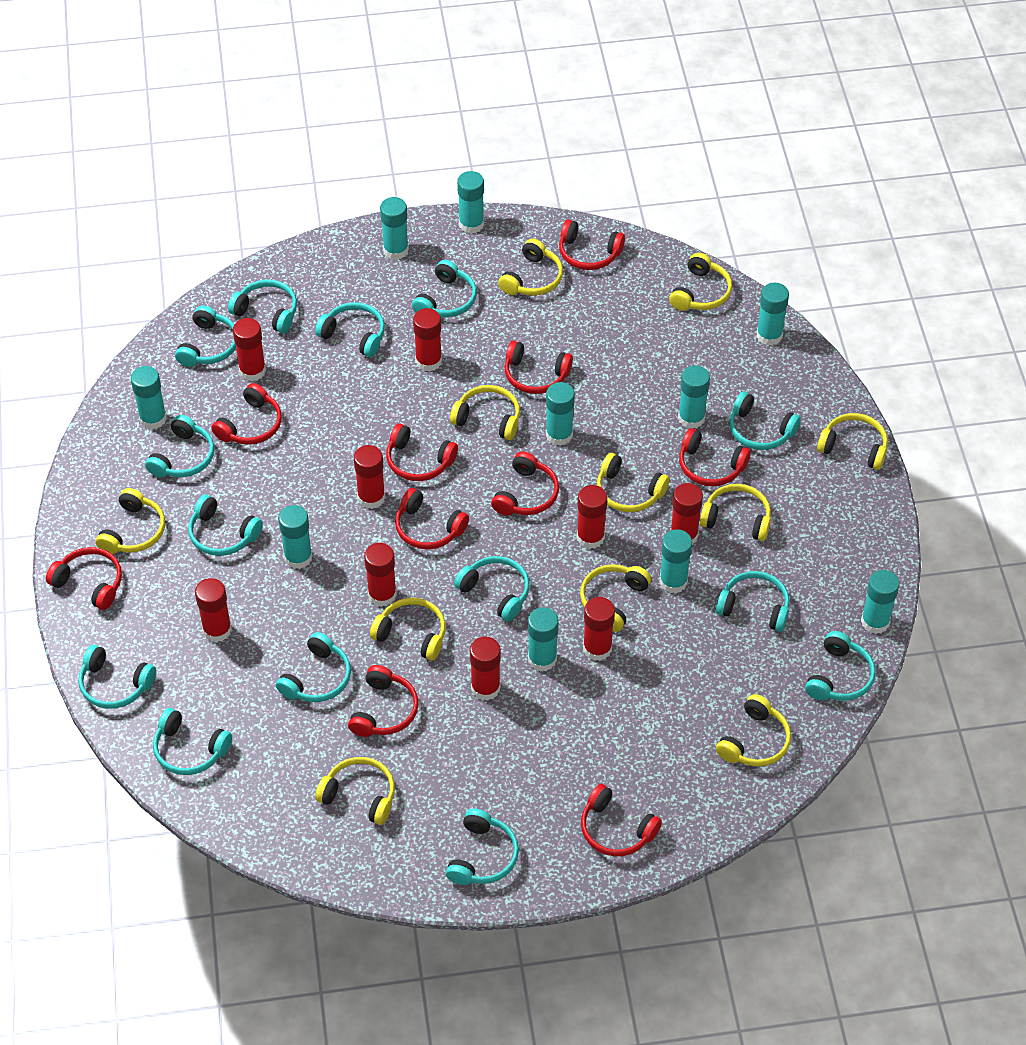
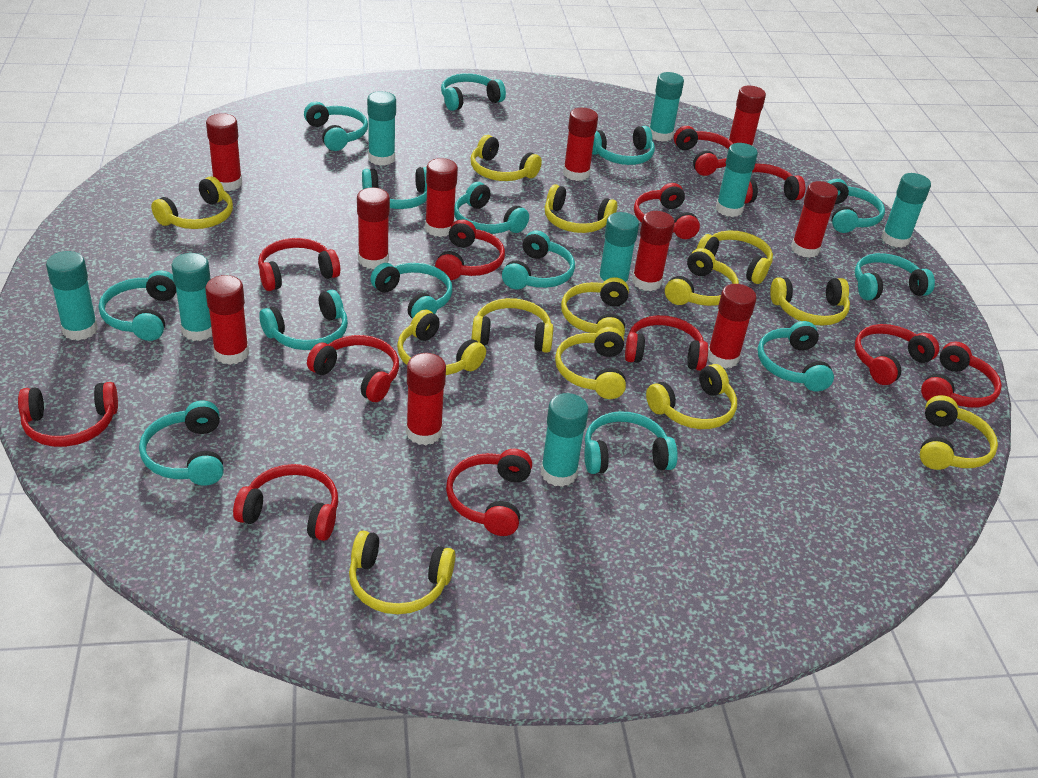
red glue stick: 9 -> 10
red headphones: 10 -> 12
turquoise glue stick: 10 -> 8
yellow headphones: 11 -> 13

